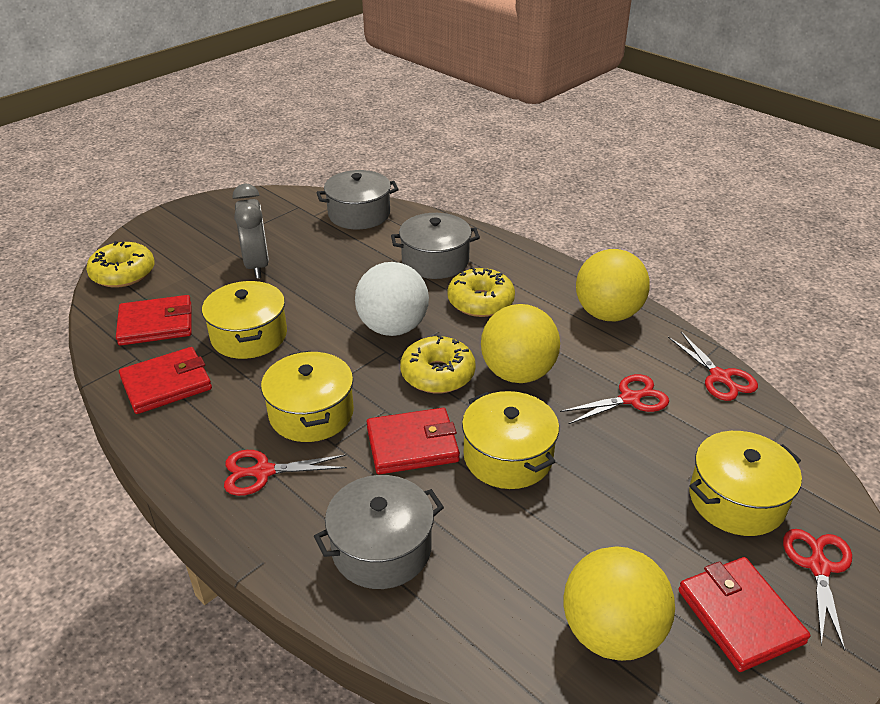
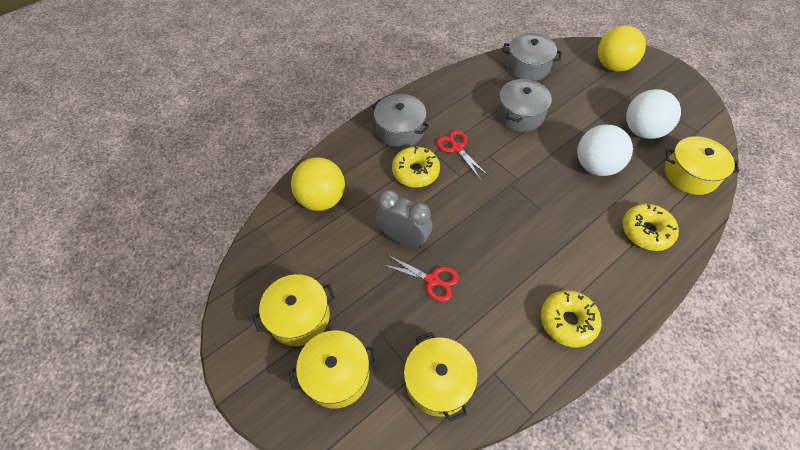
red scissors: 4 -> 2
red wallet: 4 -> 0
white ball: 1 -> 2
yellow ball: 3 -> 2

